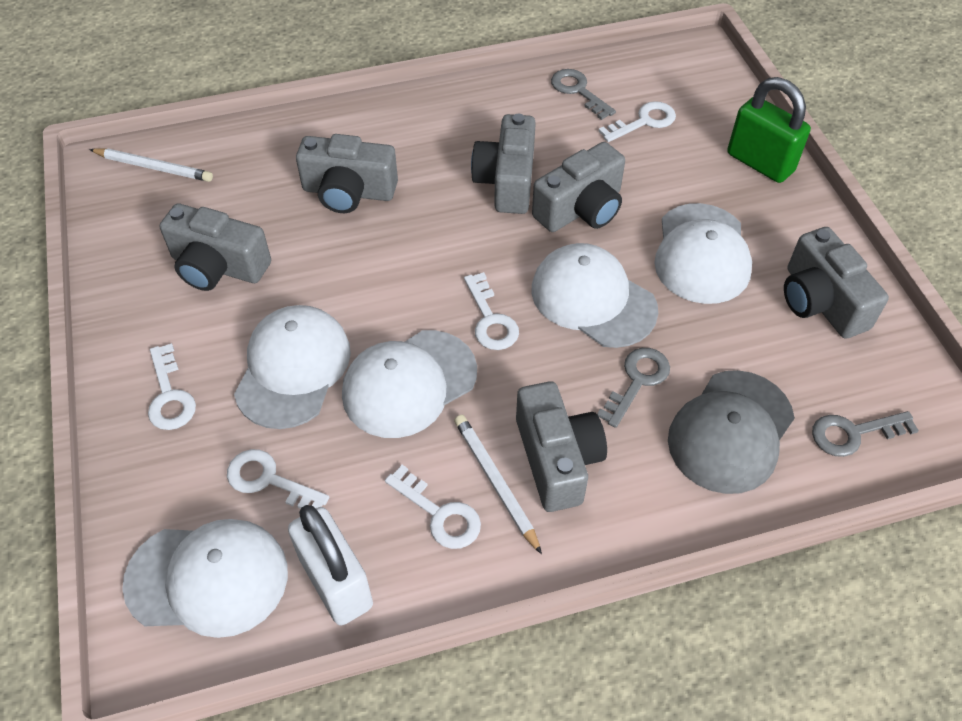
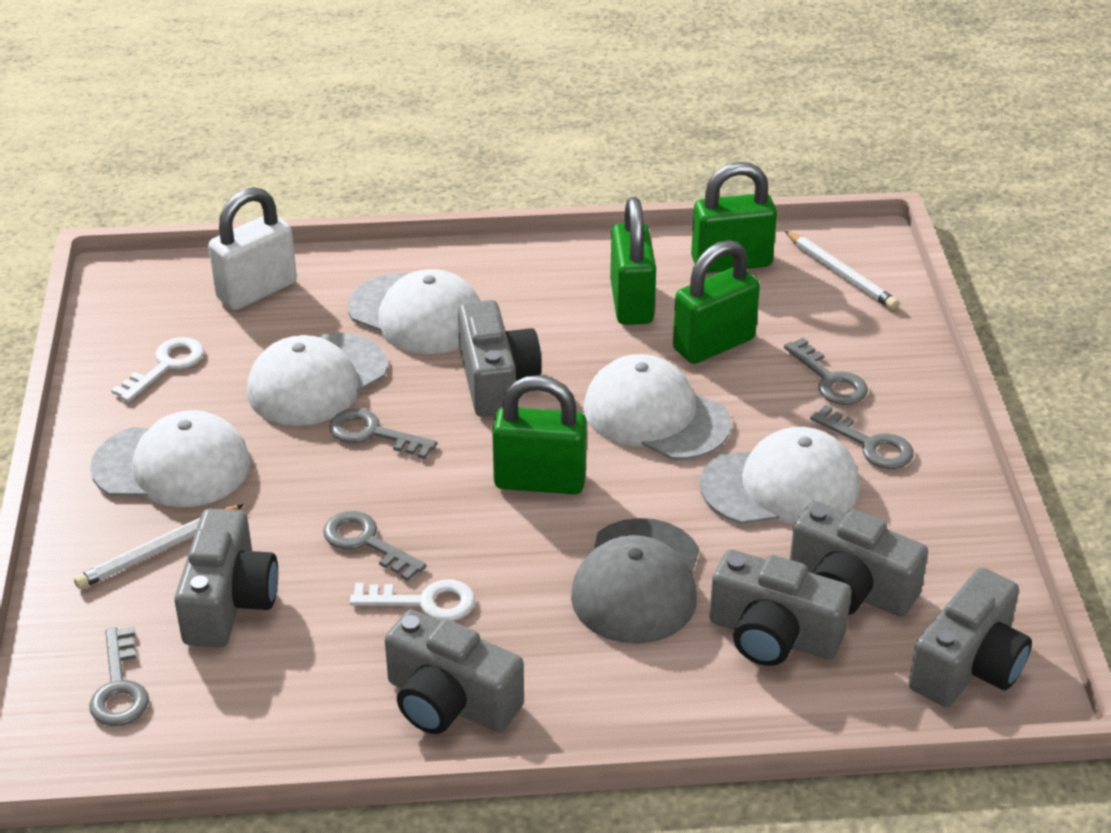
green padlock: 1 -> 4
grey key: 3 -> 5
white key: 5 -> 2

